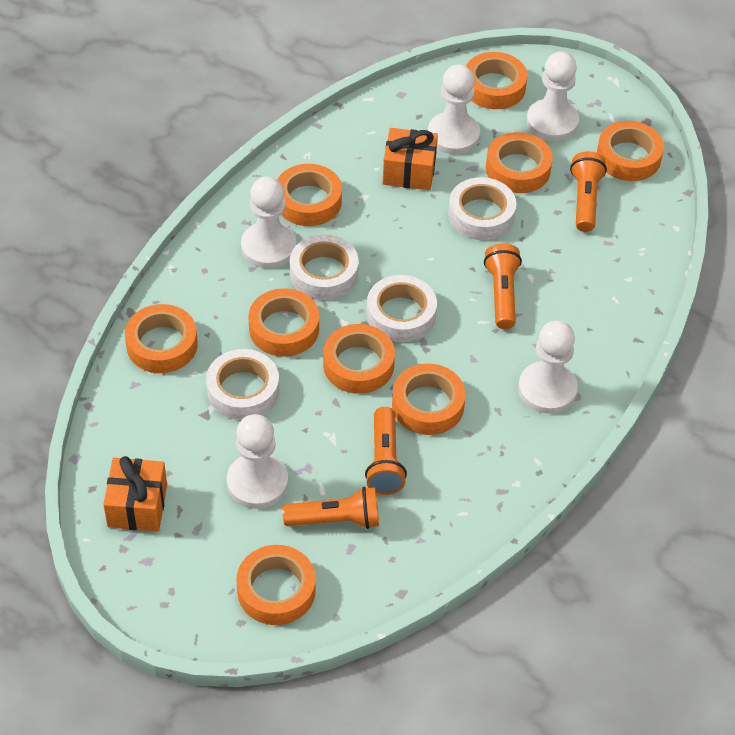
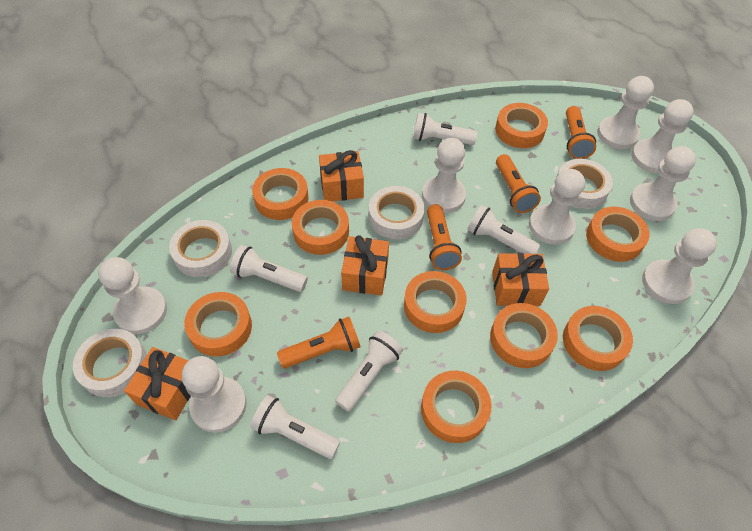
orange gift: 2 -> 4
white flashlight: 0 -> 5
white pawn: 5 -> 8

